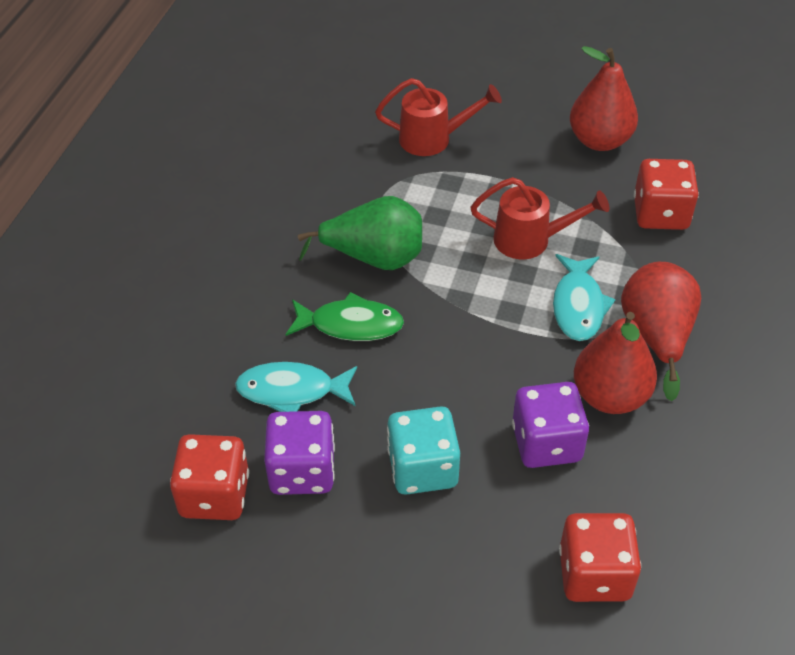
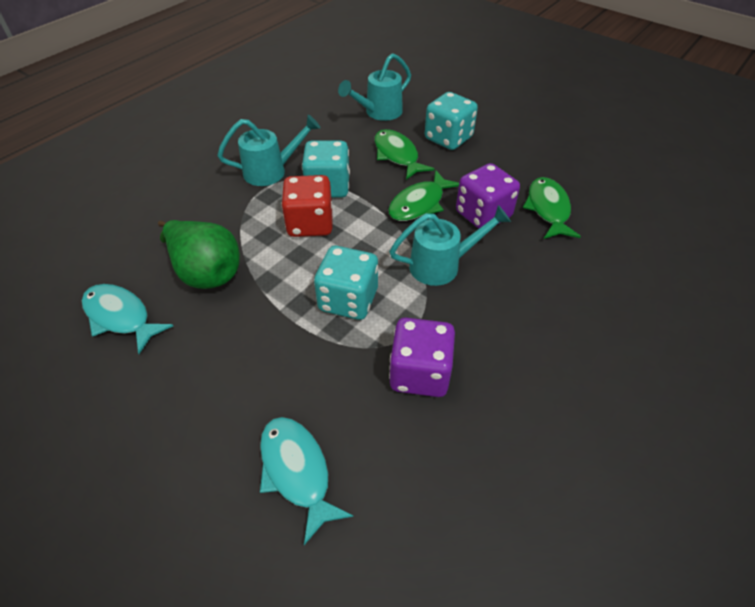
green fish: 1 -> 3
red dice: 3 -> 1
red pear: 3 -> 0
red watering can: 2 -> 0
turquoise dice: 1 -> 3
turquoise watering can: 0 -> 3

